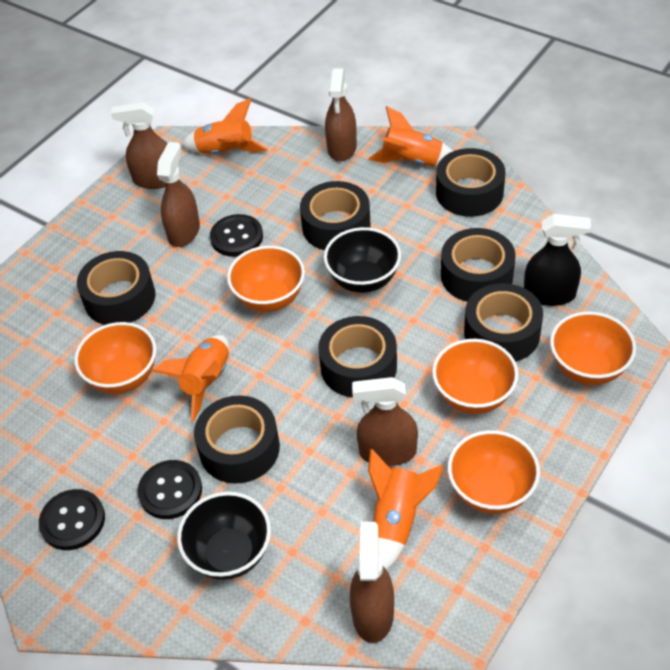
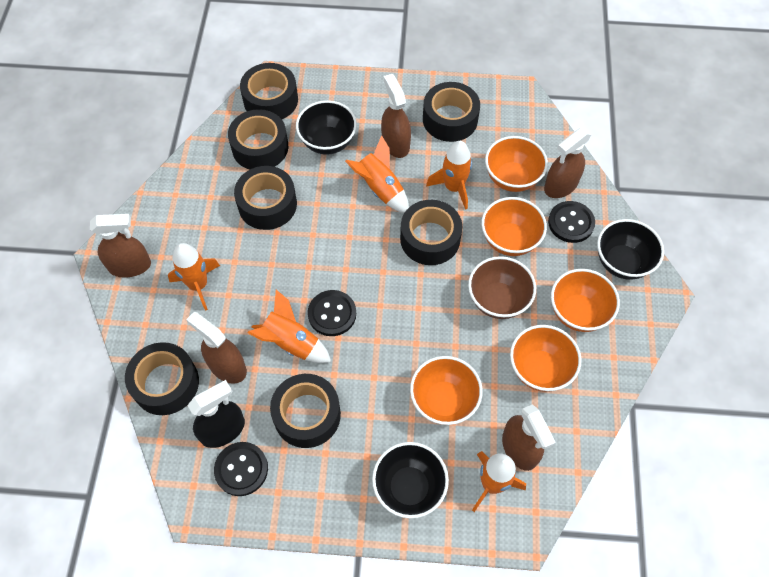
black bowl: 2 -> 3
brown bowl: 0 -> 1
orange rocket: 4 -> 5

